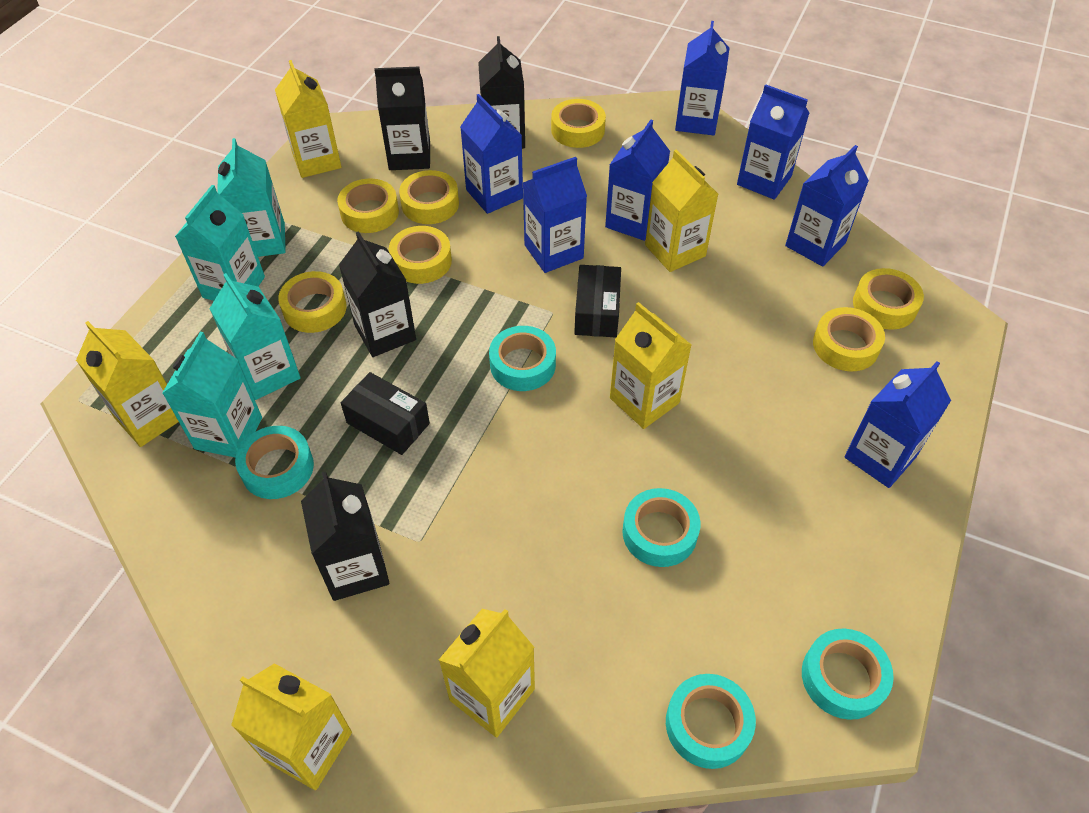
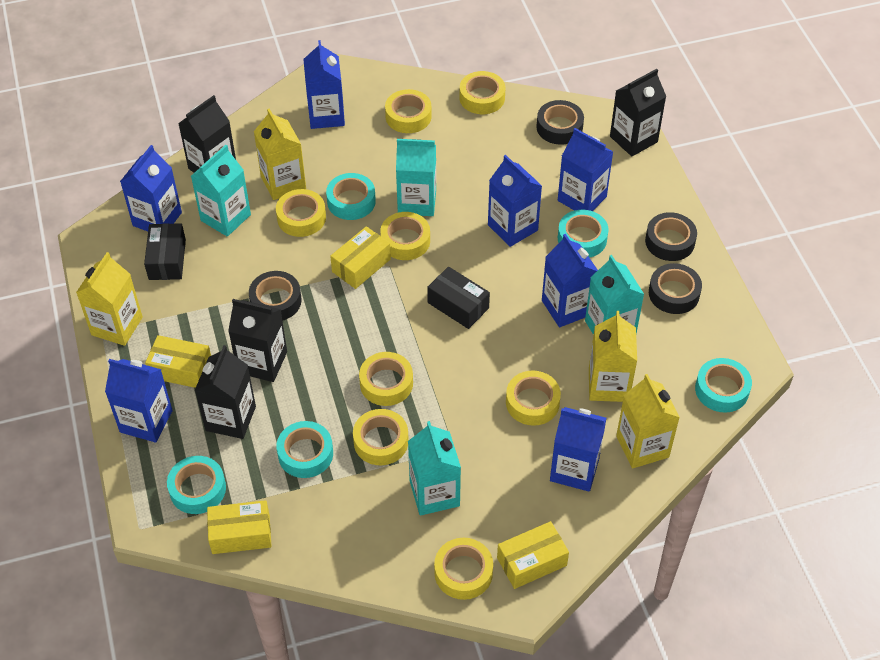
black tape: 0 -> 4
yellow box: 0 -> 4
yellow carton: 6 -> 4
yellow tape: 7 -> 8

